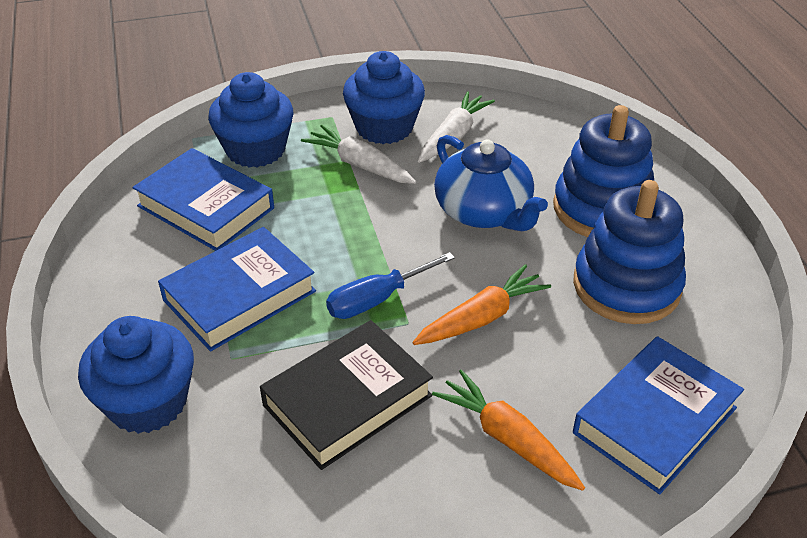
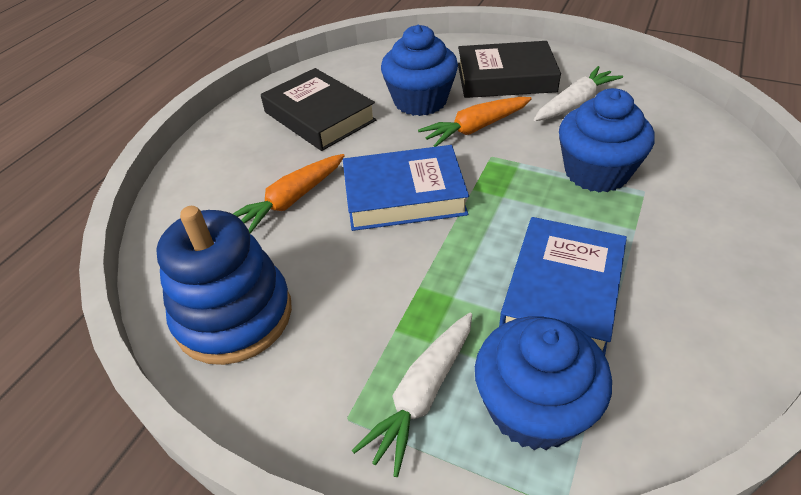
black book: 1 -> 2
blue book: 3 -> 2
blue screwdriver: 1 -> 0
blue stacking toy: 2 -> 1
blue teapot: 1 -> 0

